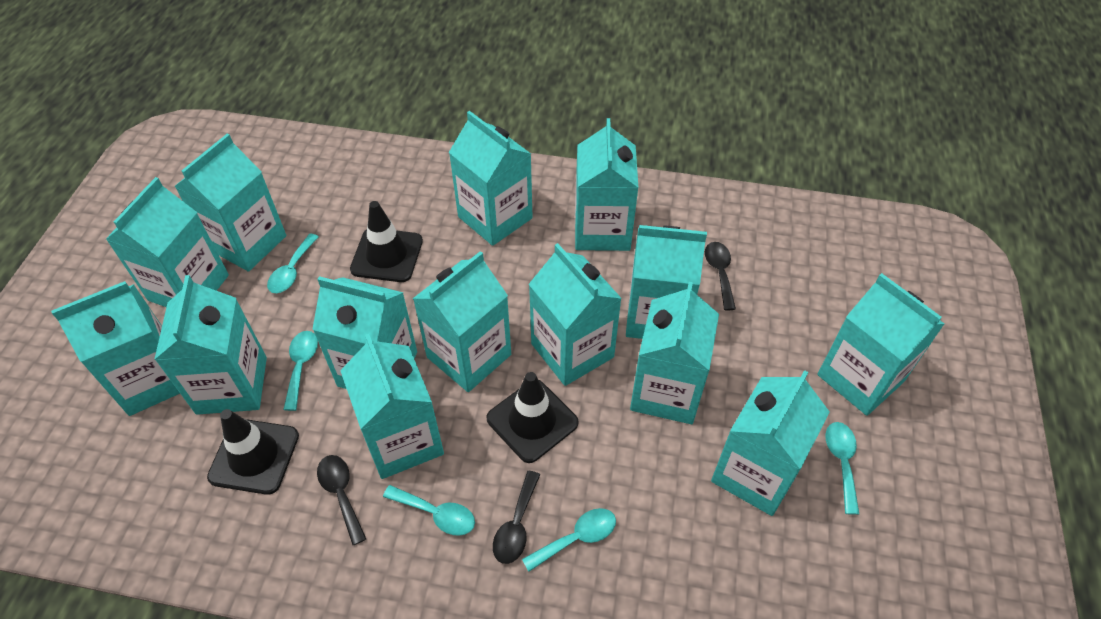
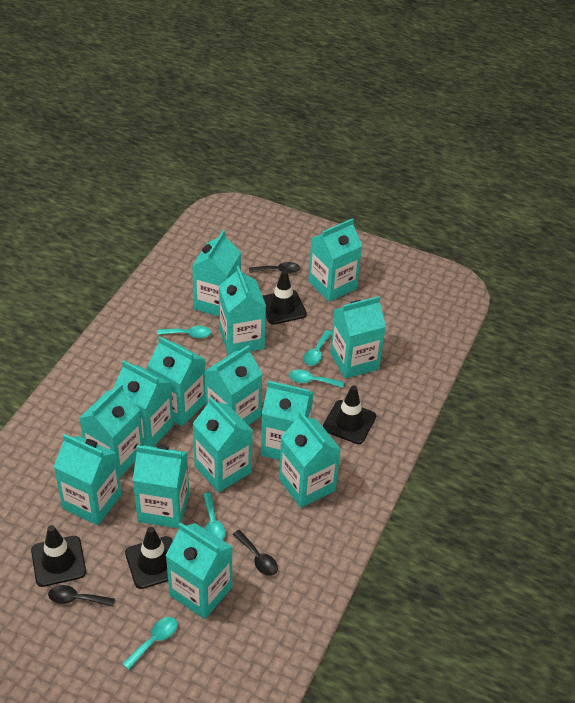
black traffic cone: 3 -> 4

